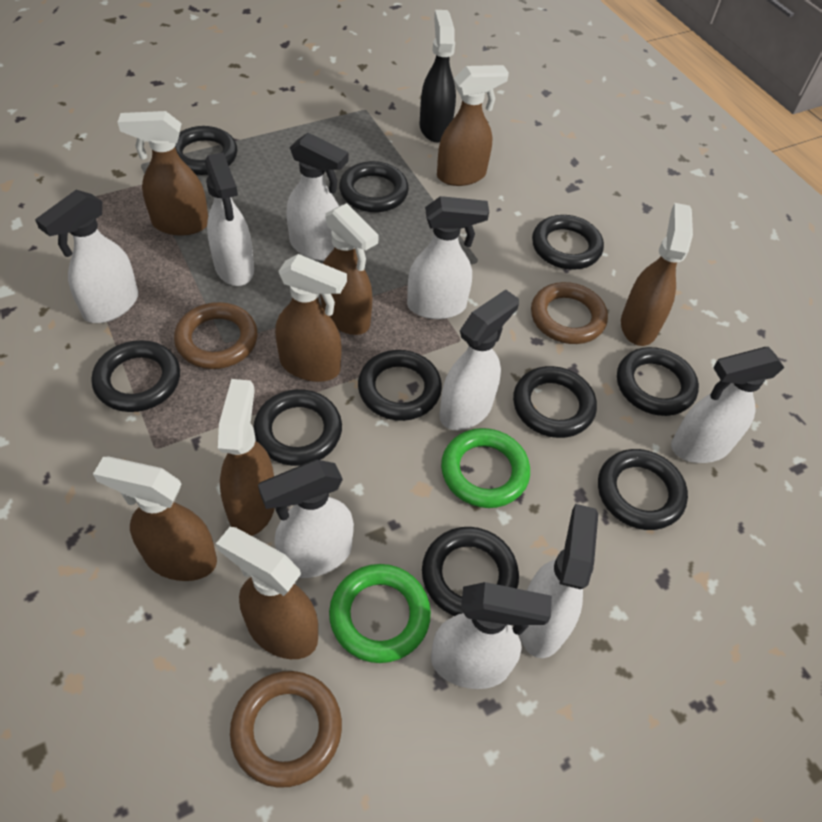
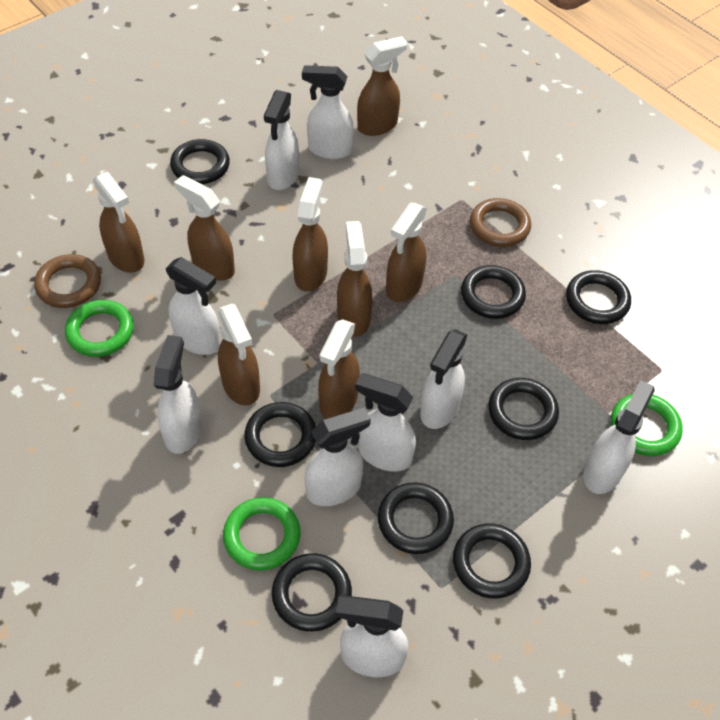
black ring: 10 -> 8
black spray bottle: 1 -> 0
brown ring: 3 -> 2
green ring: 2 -> 3

